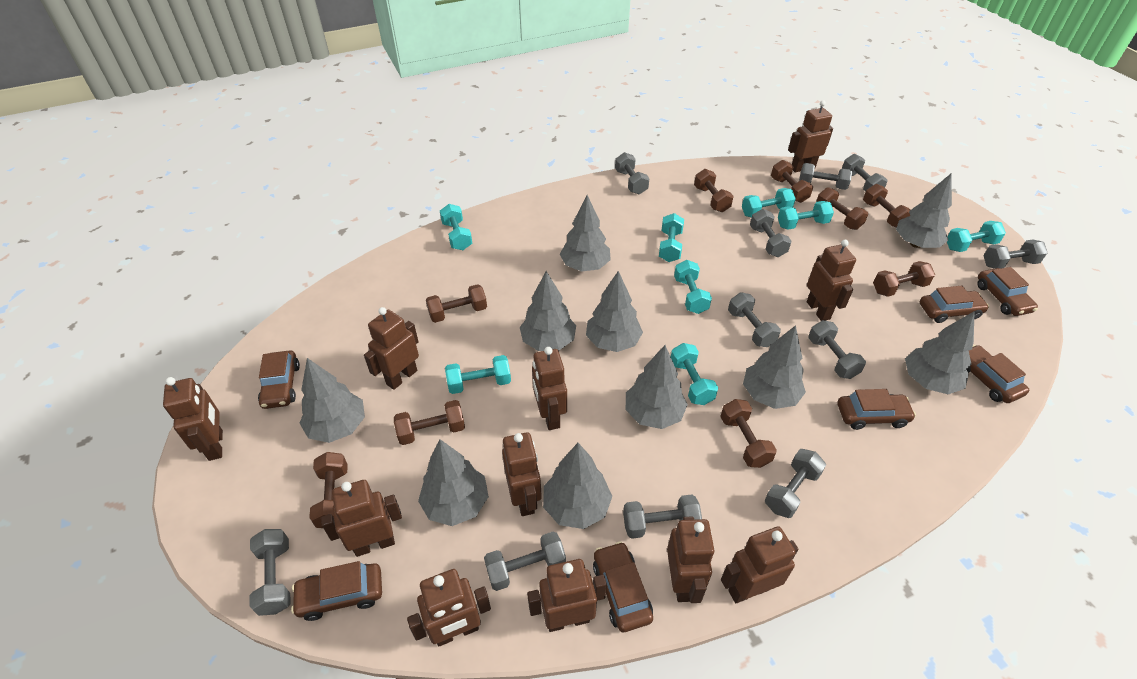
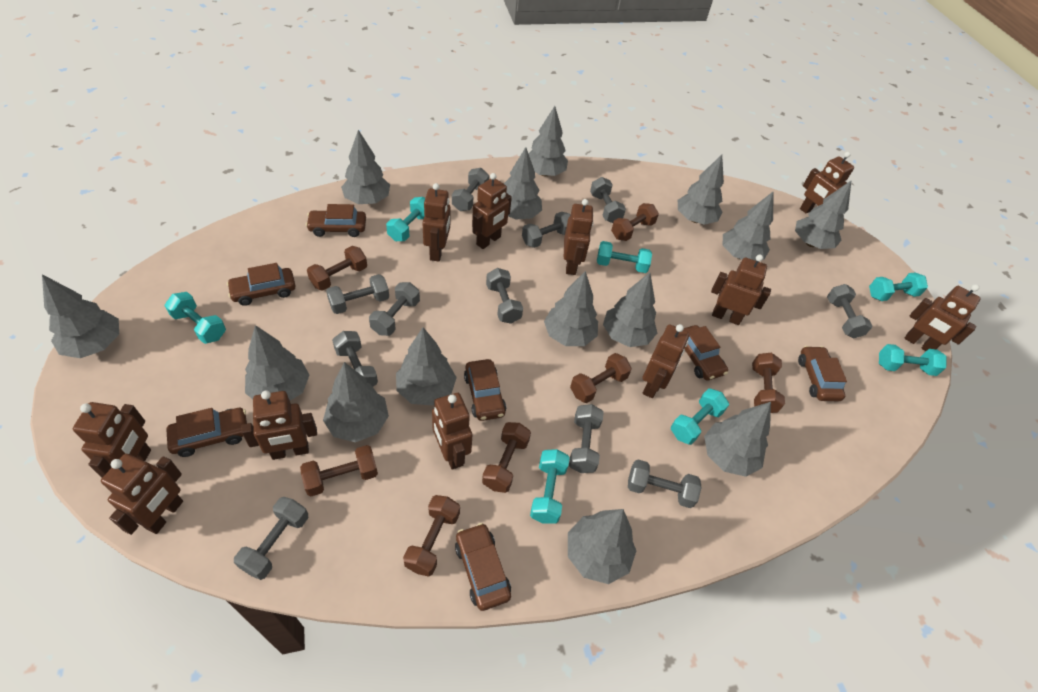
brown dumbbell: 9 -> 7
grey tree: 10 -> 14
turquoise dumbbell: 8 -> 7

